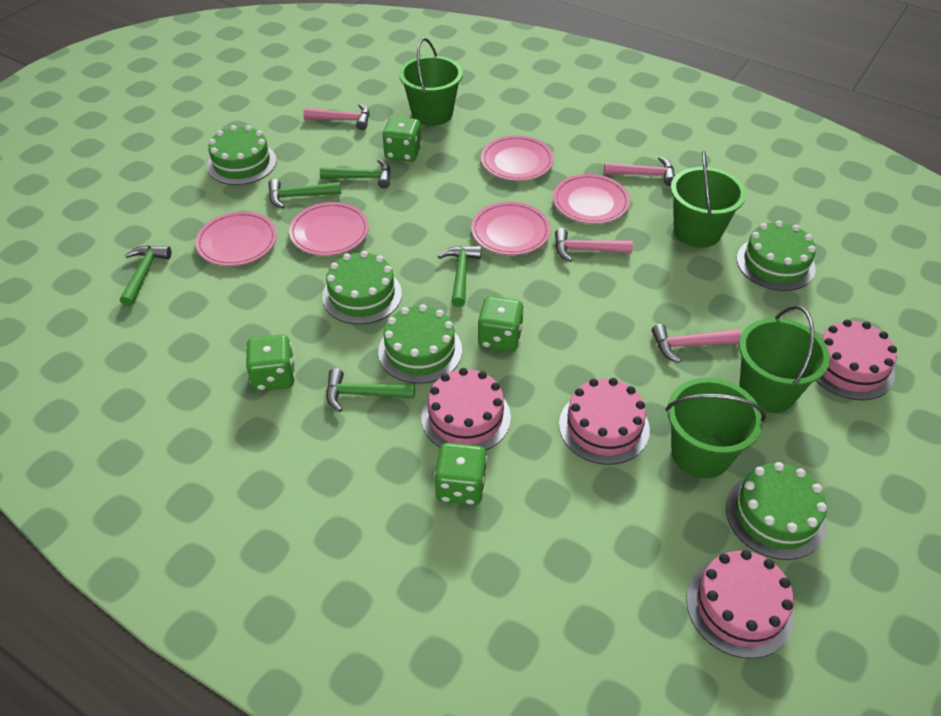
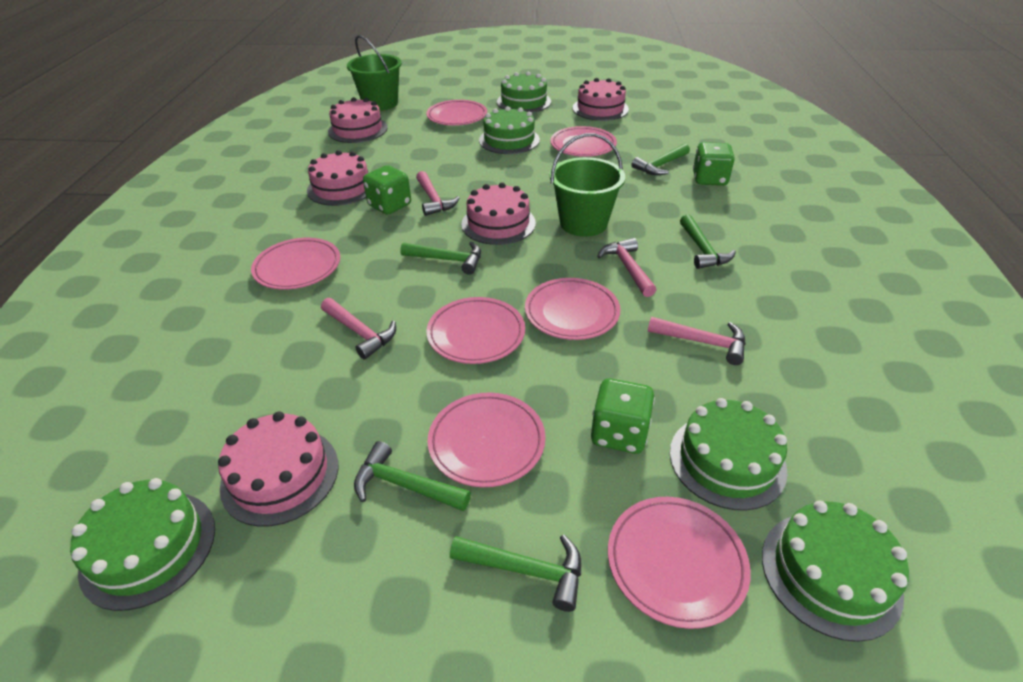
green bucket: 4 -> 2
green dice: 4 -> 3
pink cake: 4 -> 5
pink plate: 5 -> 7

